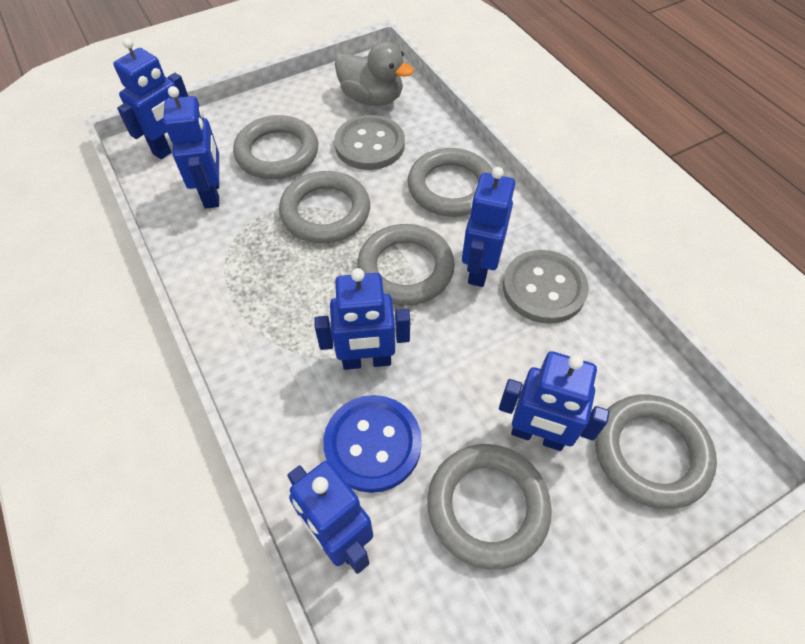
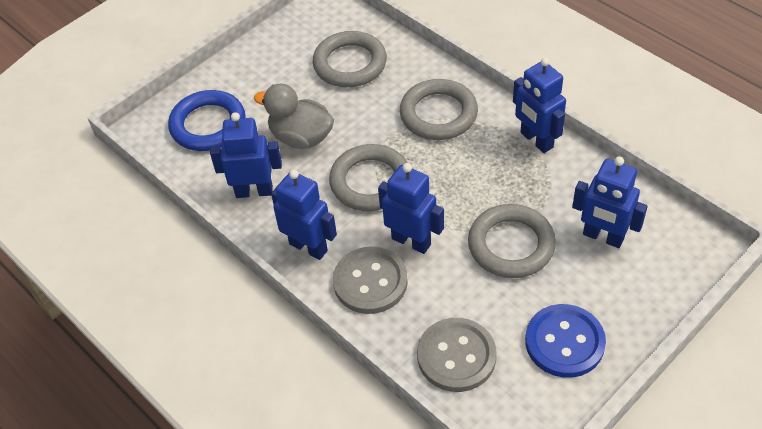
blue ring: 0 -> 1
blue robot: 6 -> 5
grey ring: 6 -> 4

